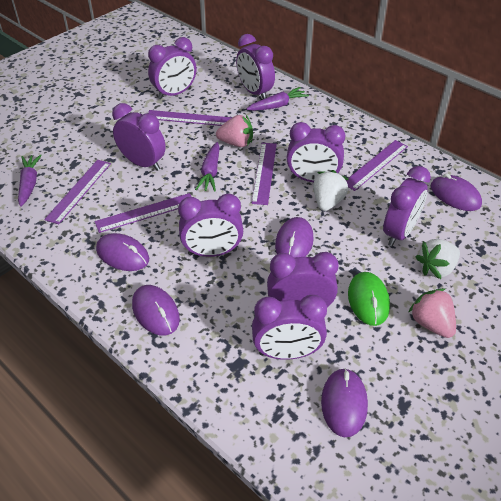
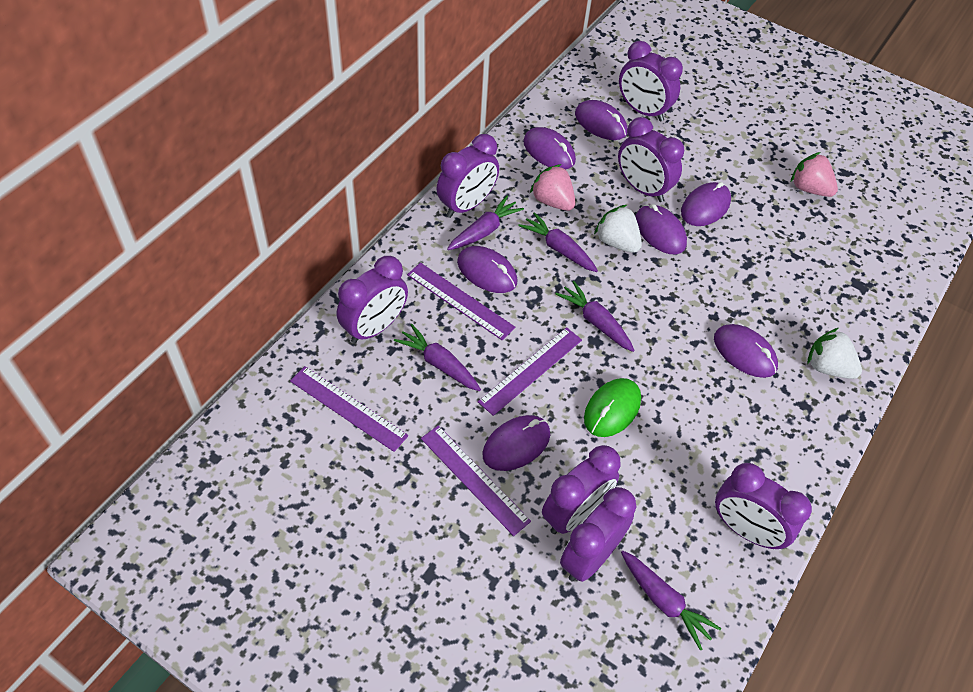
purple carrot: 3 -> 5
purple clock: 8 -> 7
purple mouse: 5 -> 7
purple ruler: 5 -> 4

